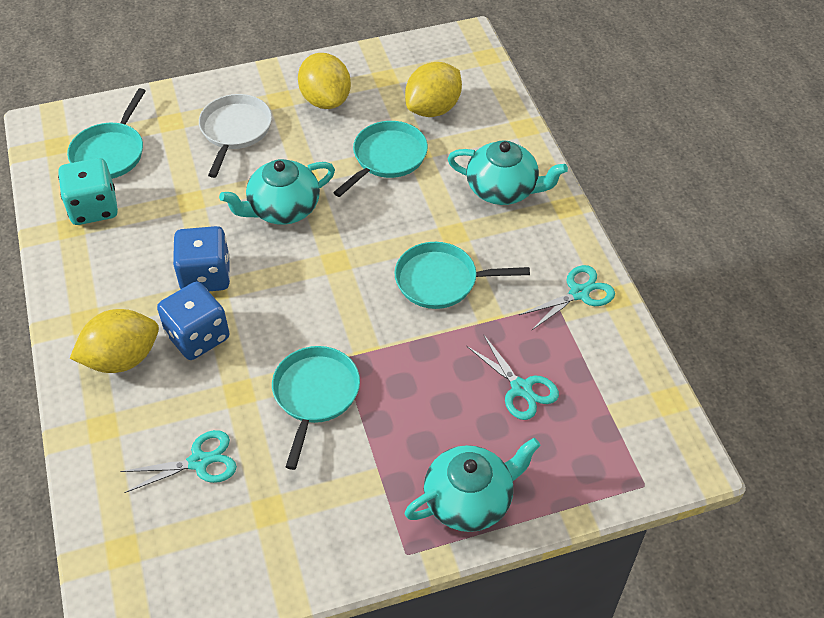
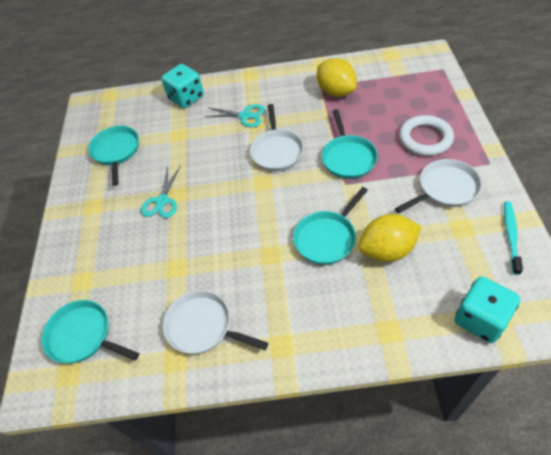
blue dice: 2 -> 0
turquoise dice: 1 -> 2
turquoise scissors: 3 -> 2
turquoise teapot: 3 -> 0
turquoise toothbrush: 0 -> 1
white pan: 1 -> 3
white ring: 0 -> 1
yellow lemon: 3 -> 2

